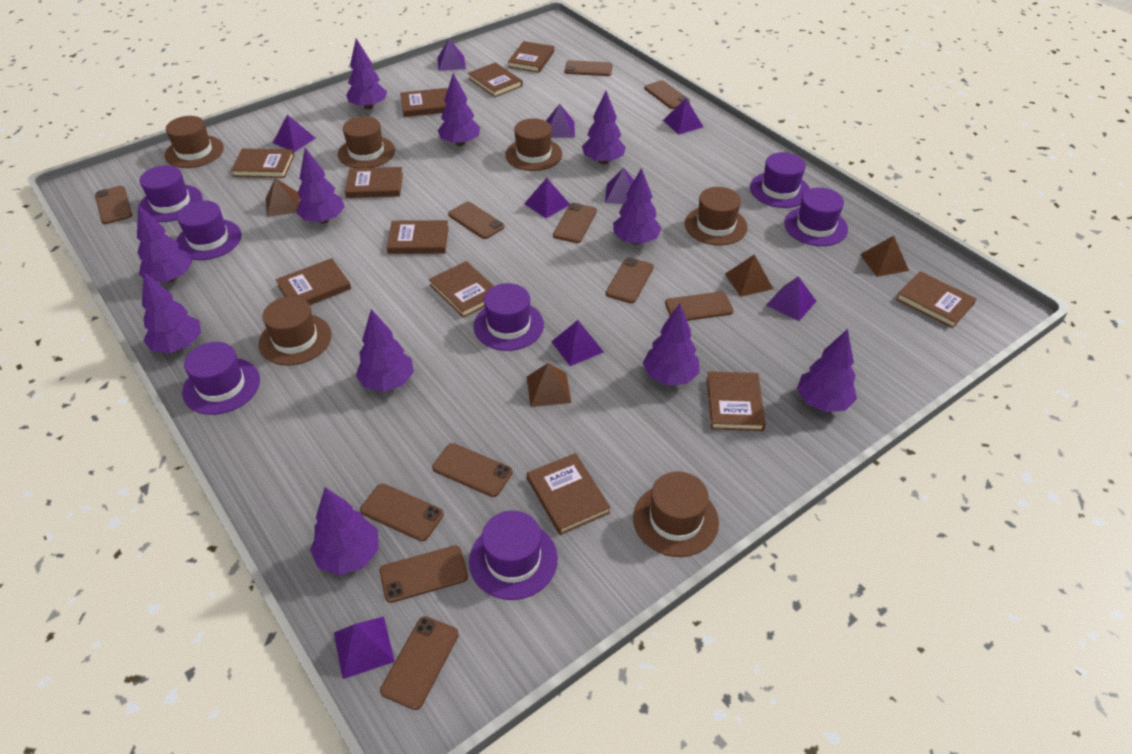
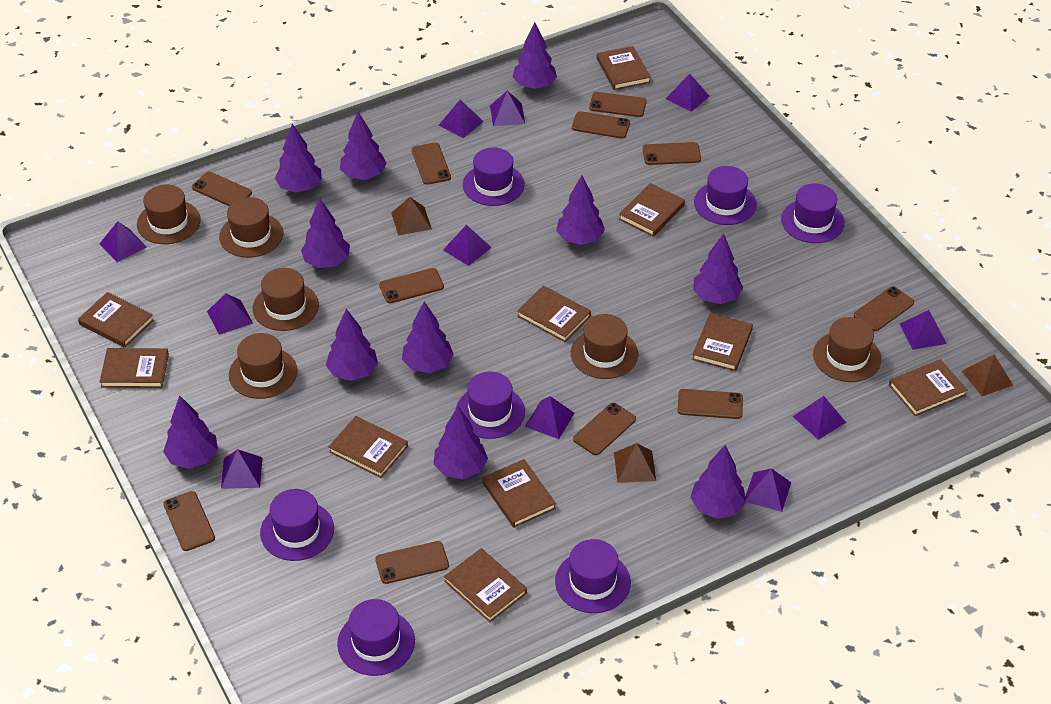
brown book: 11 -> 10
brown pyramid: 4 -> 3
purple pyramid: 9 -> 11

